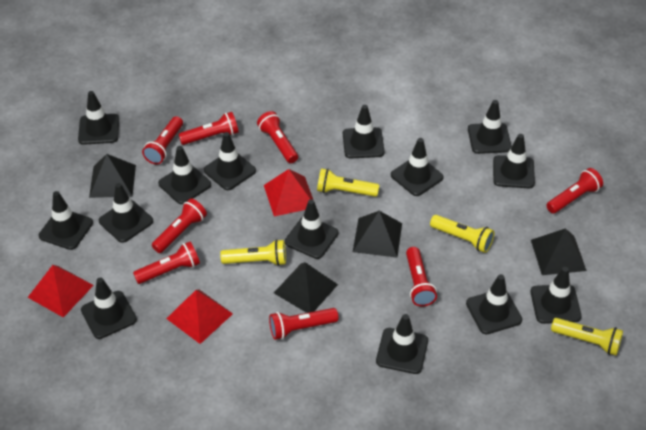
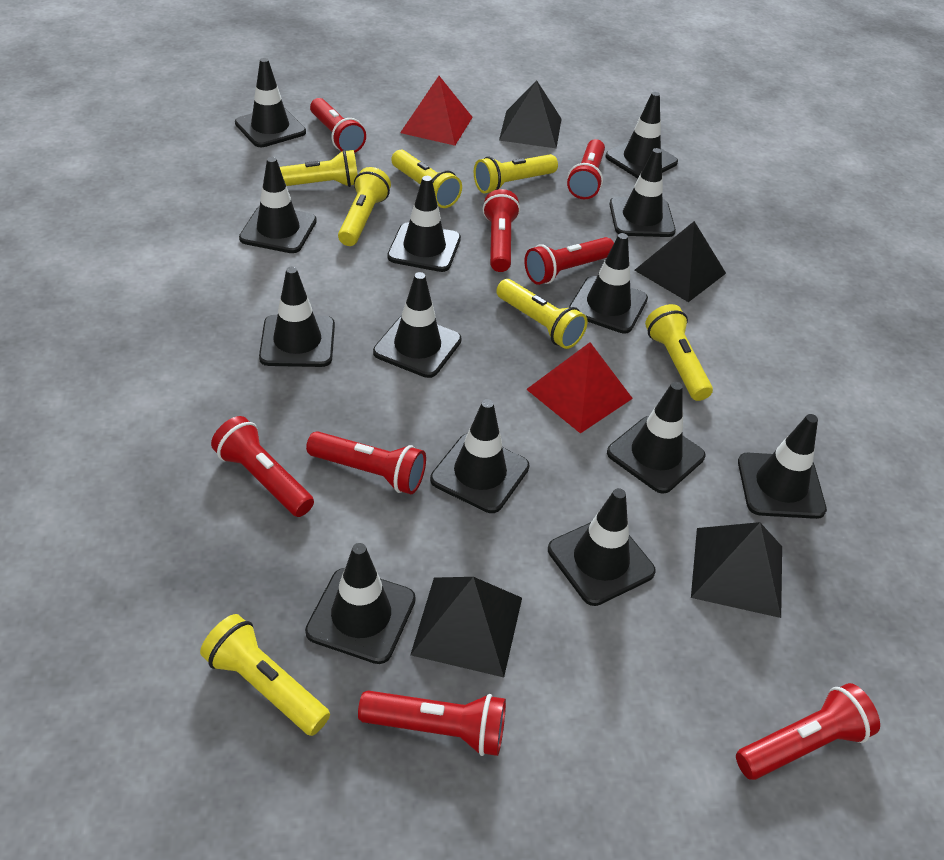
black traffic cone: 14 -> 13
red pyramid: 3 -> 2
yellow flashlight: 4 -> 7

